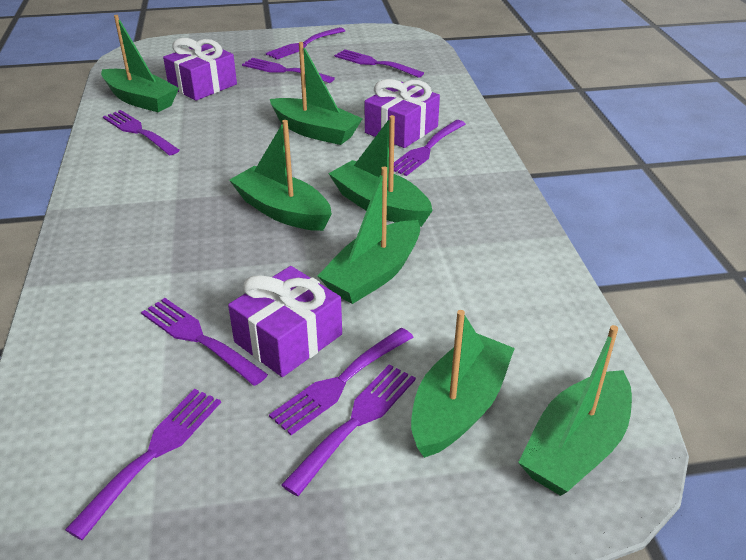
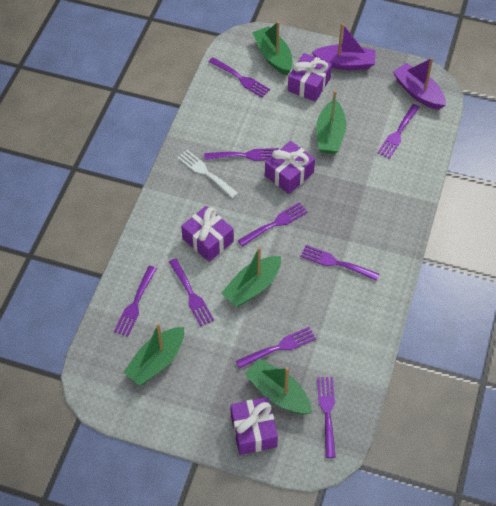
green boat: 7 -> 5
purple boat: 0 -> 2
purple gift: 3 -> 4
white fork: 0 -> 1

